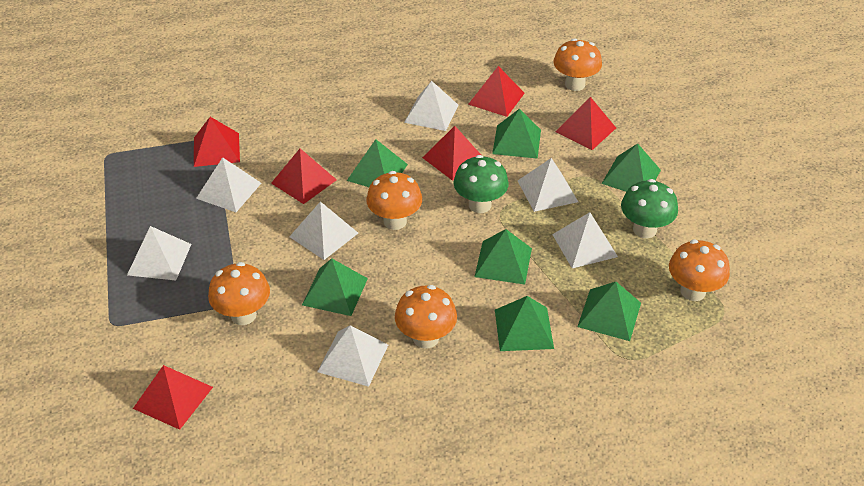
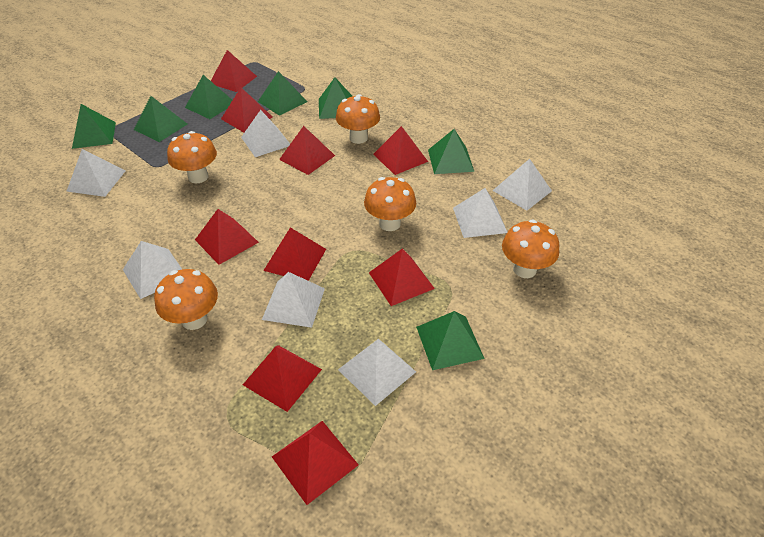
green mushroom: 2 -> 0
red pyramid: 6 -> 9

